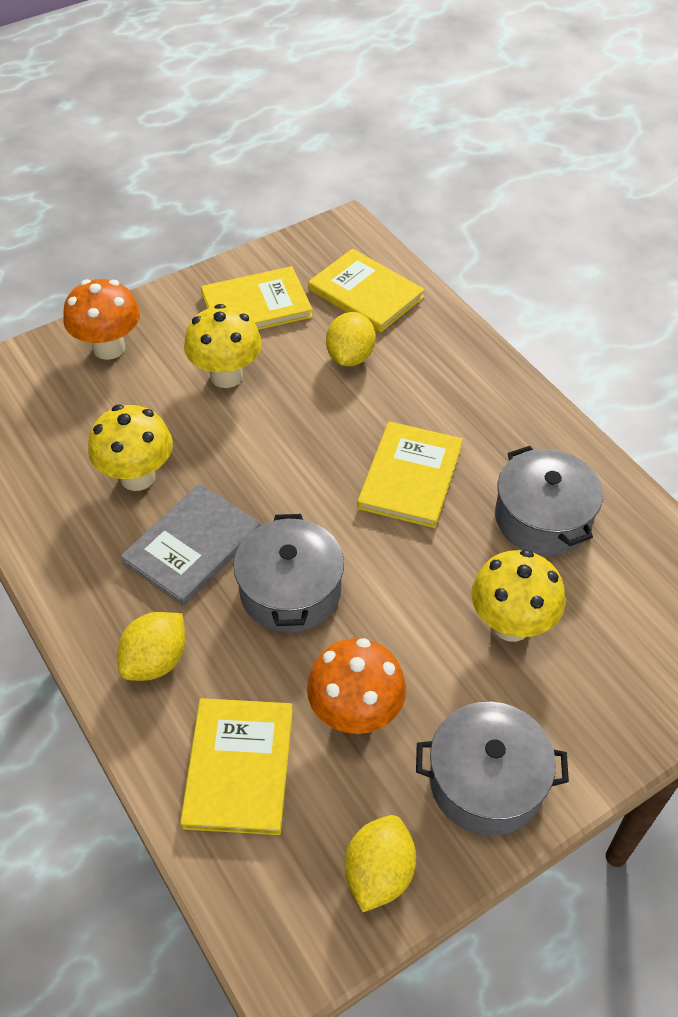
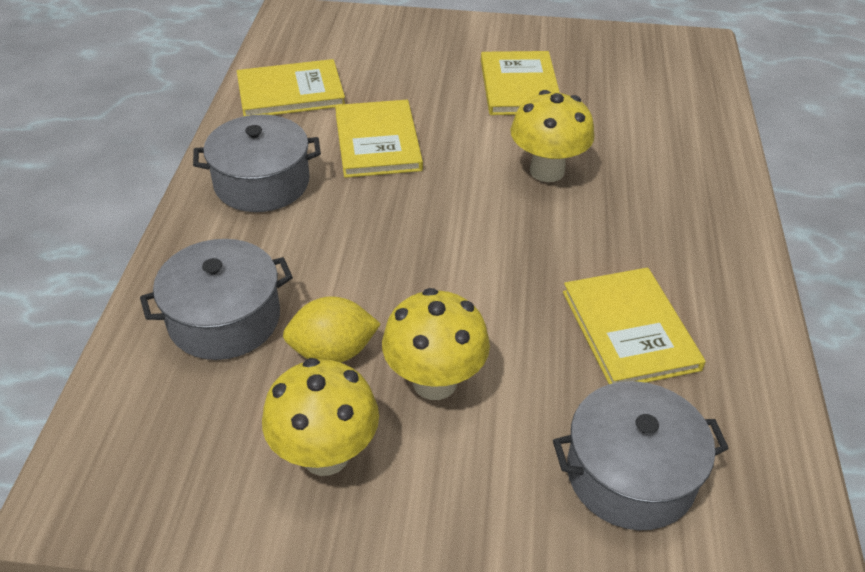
grey book: 1 -> 0
orange mushroom: 2 -> 0
yellow lemon: 3 -> 1

